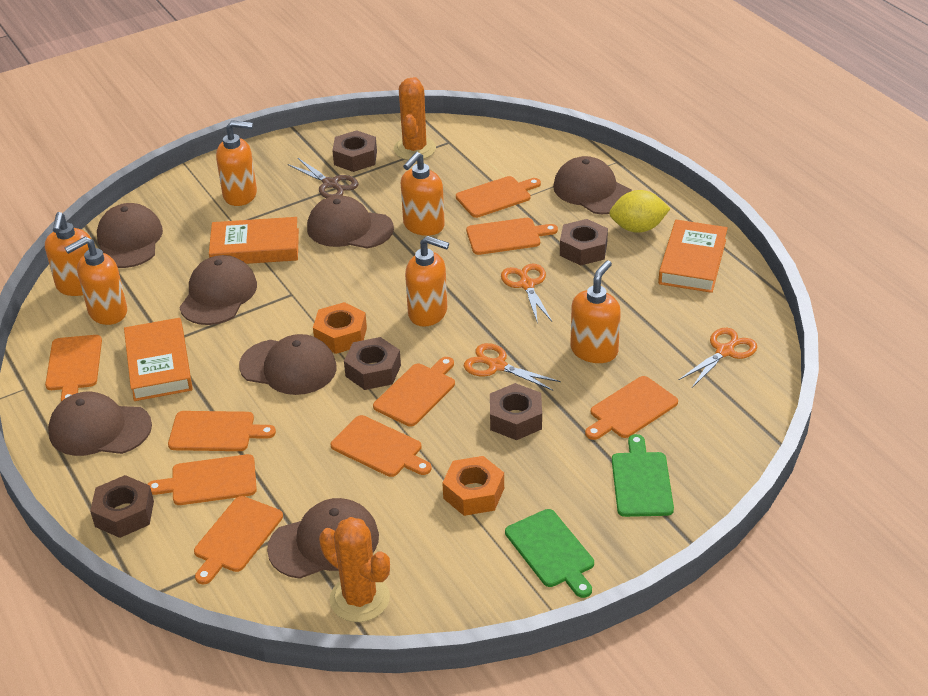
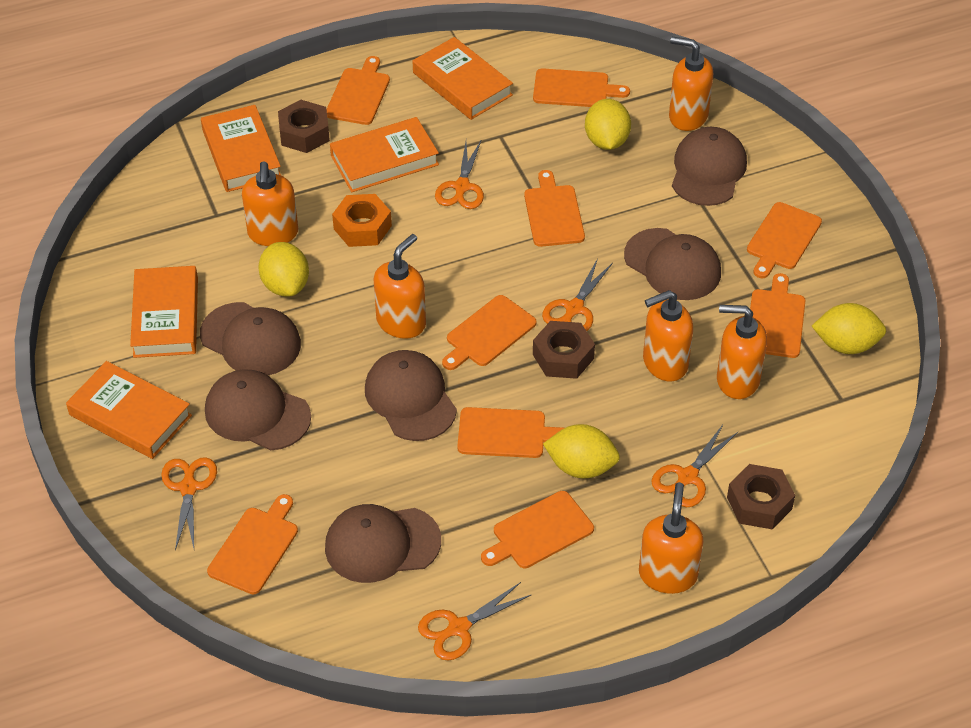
brown cap: 7 -> 6
brown nut: 5 -> 3
brown scissors: 1 -> 0
green cutting board: 2 -> 0
orange book: 3 -> 5
orange cactus: 2 -> 0
orange nut: 2 -> 1
orange scissors: 3 -> 5
yellow lemon: 1 -> 4

